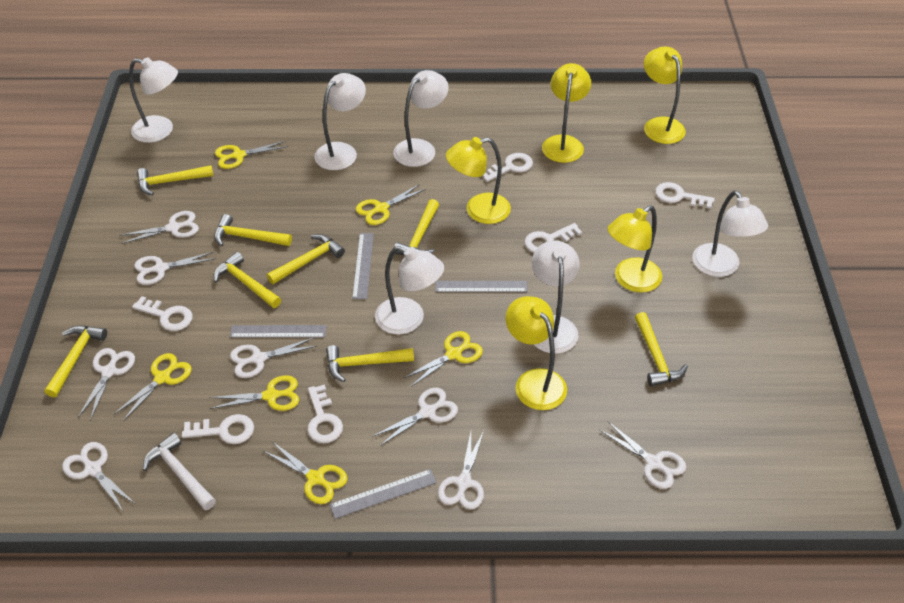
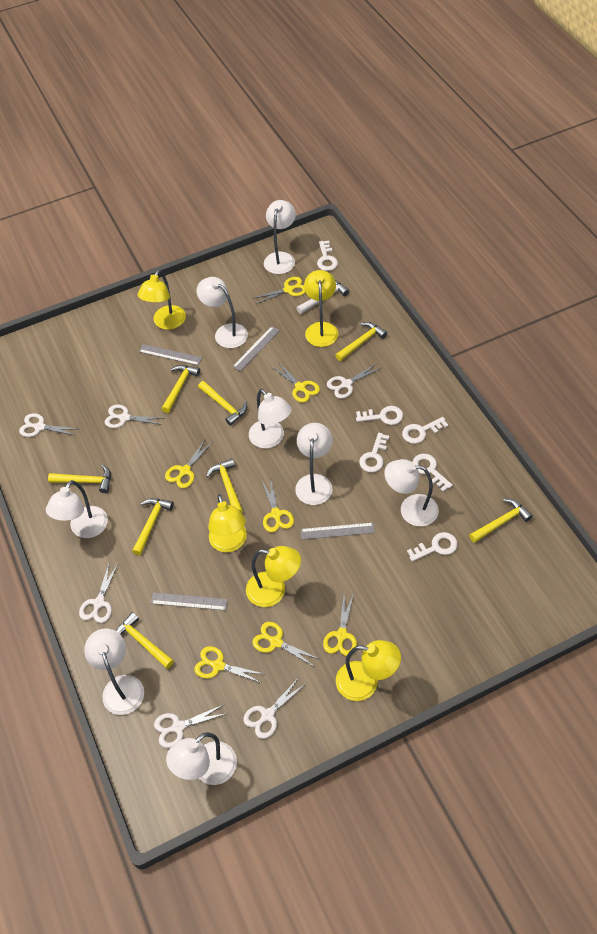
white lamp: 6 -> 8
white scissors: 8 -> 6
yellow scissors: 6 -> 7

